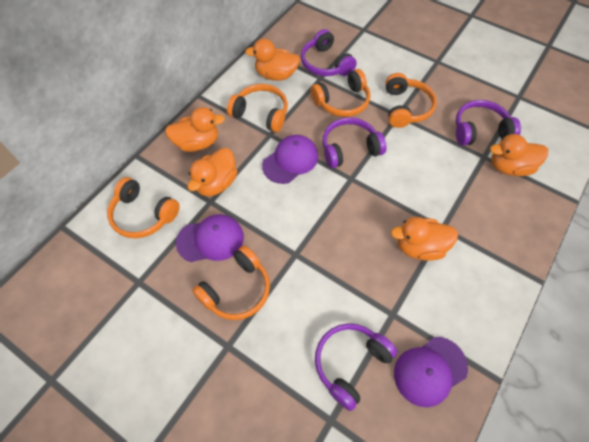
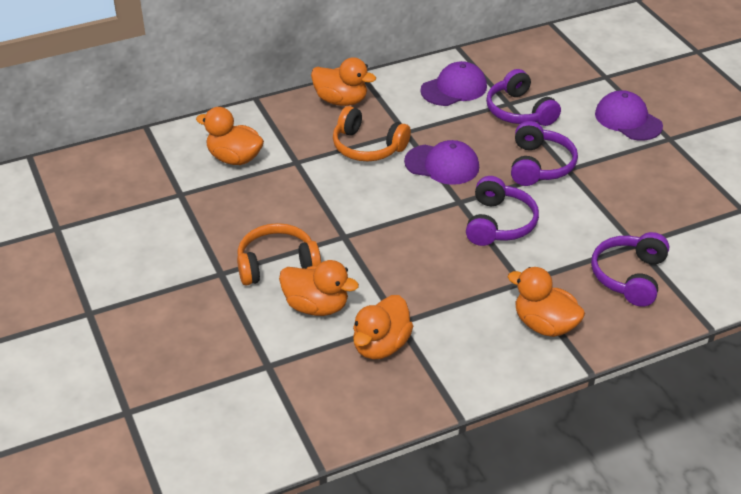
orange headphones: 5 -> 2

